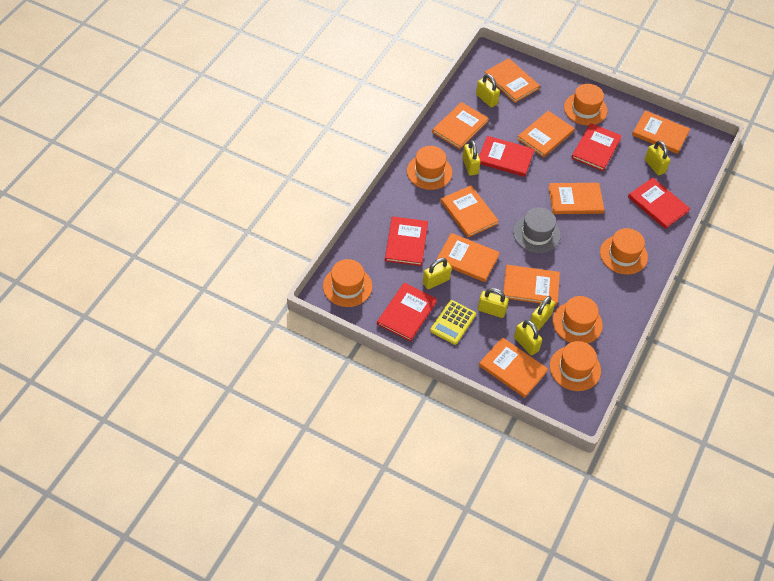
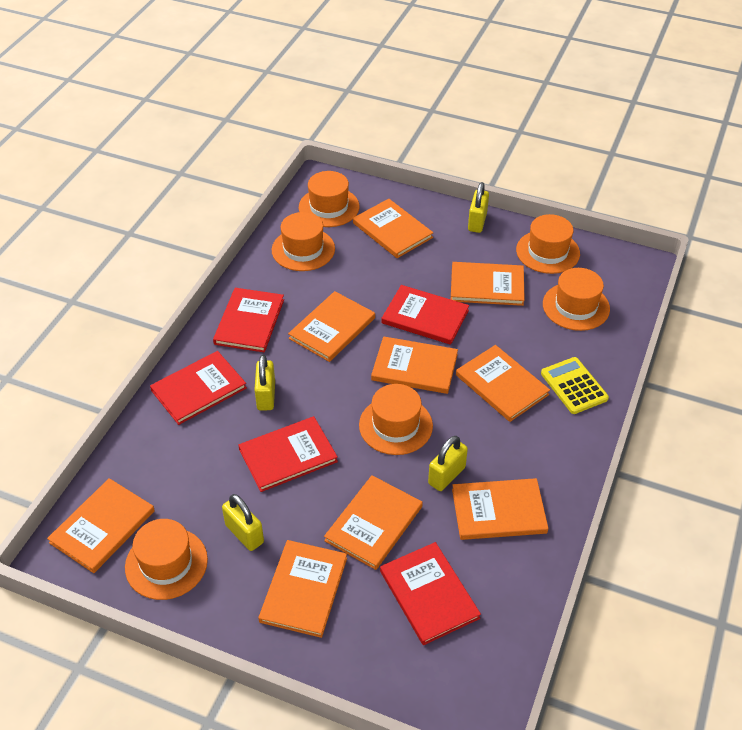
grey hat: 1 -> 0
yellow padlock: 7 -> 4

